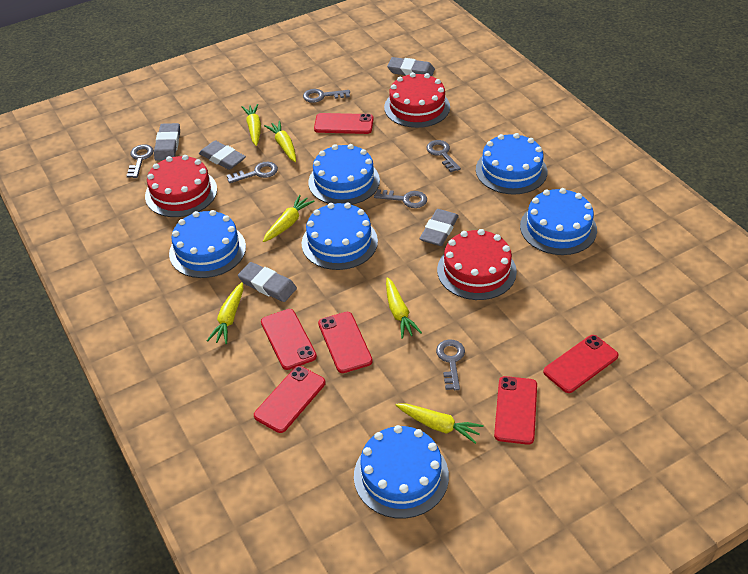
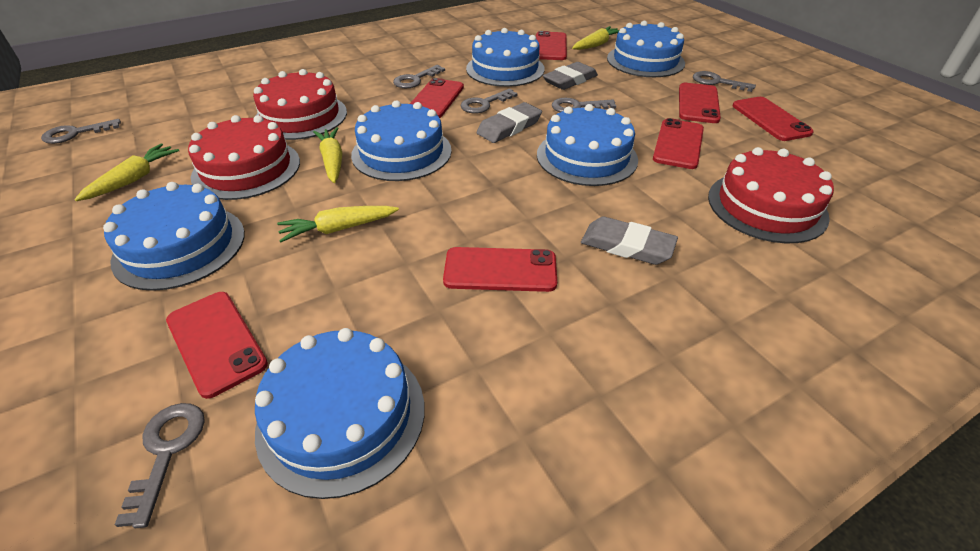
grey eraser: 5 -> 3
red phone: 6 -> 7
yellow carrot: 6 -> 4

